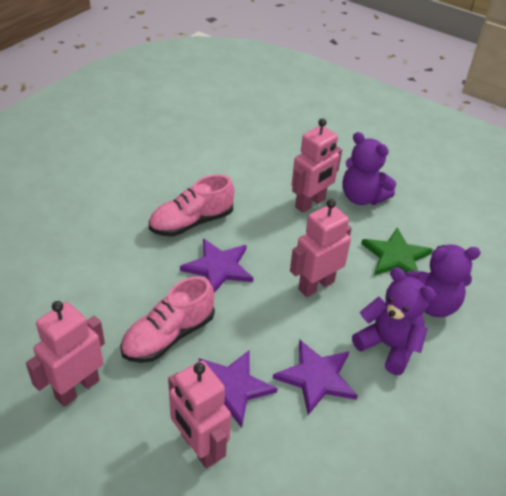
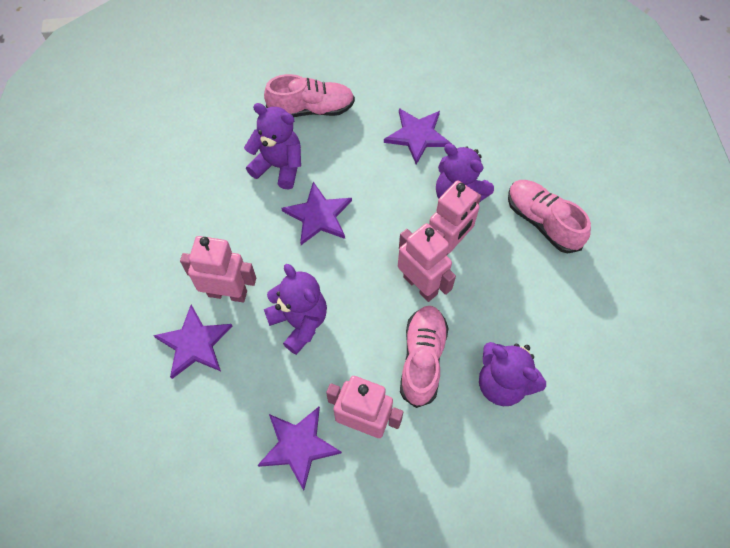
green star: 1 -> 0
pink shoe: 2 -> 3
purple star: 3 -> 4
purple teddy bear: 3 -> 4

